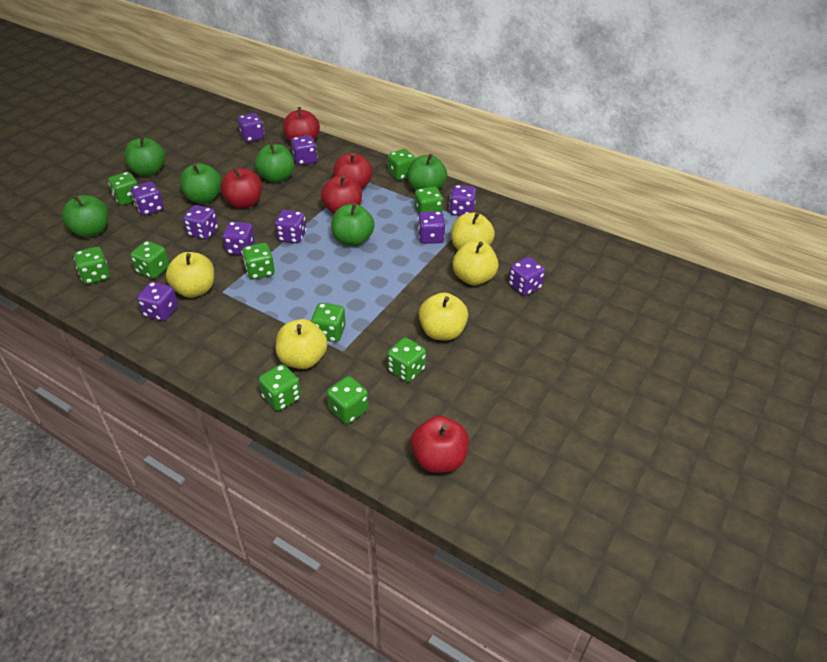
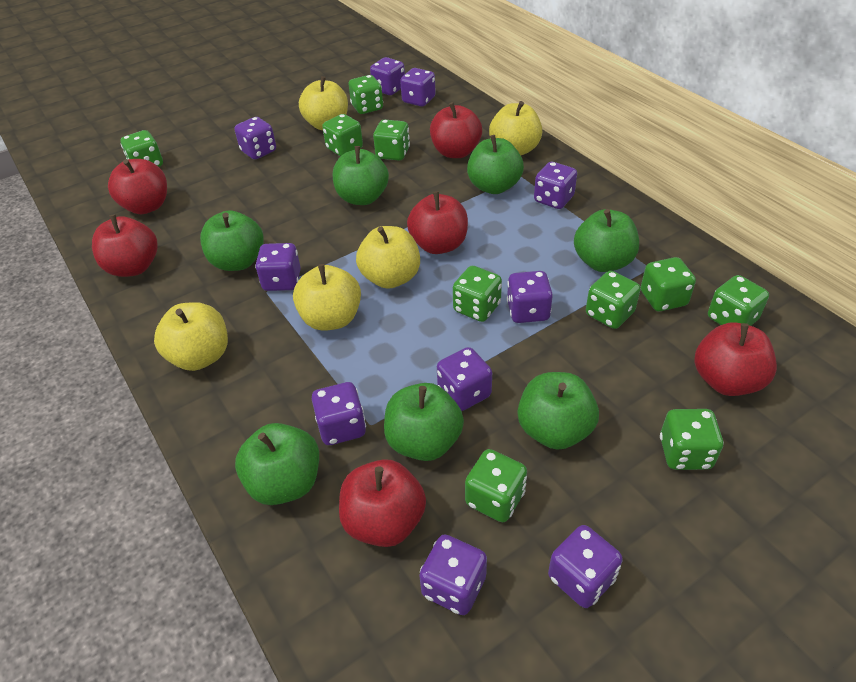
green apple: 6 -> 7
red apple: 5 -> 6

